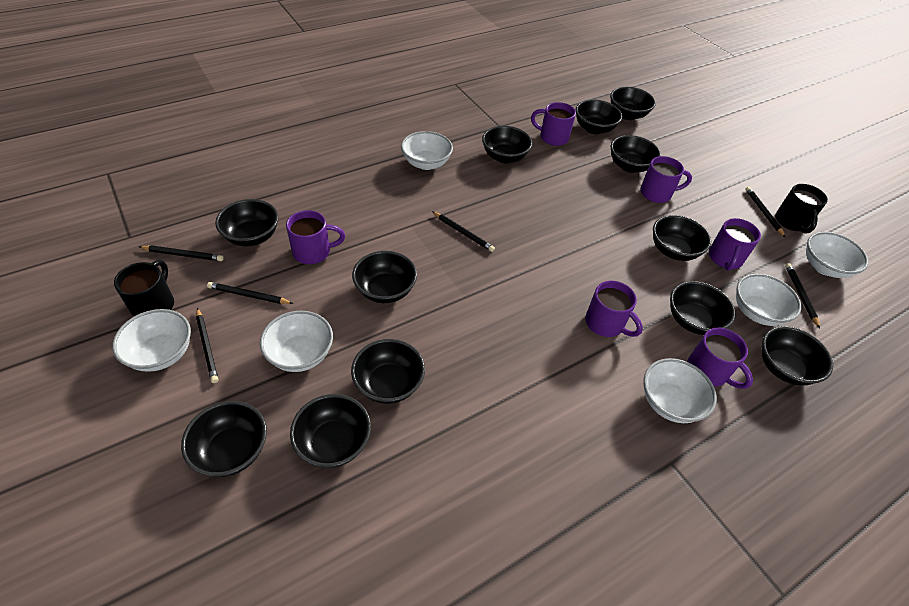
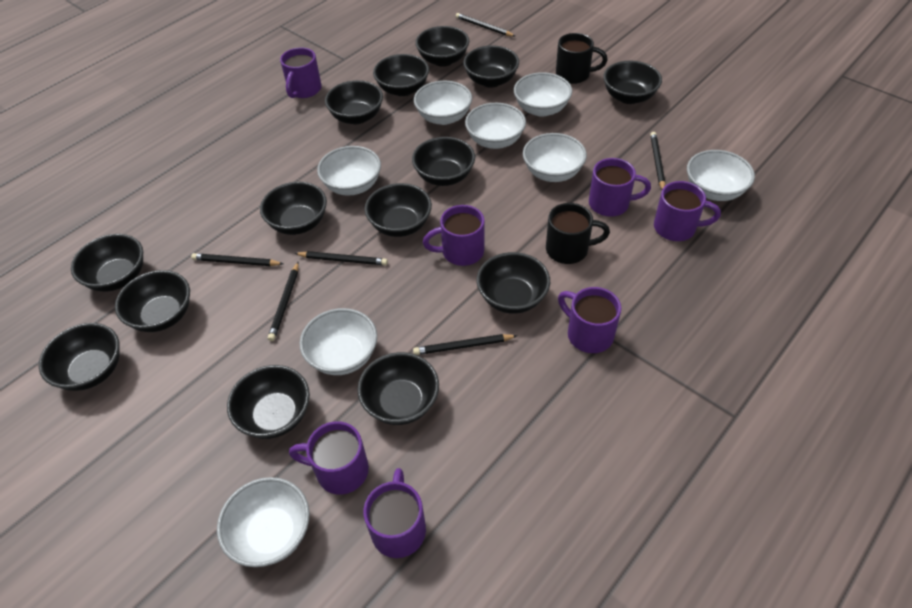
black bowl: 12 -> 14
purple mug: 6 -> 7
white bowl: 6 -> 8

